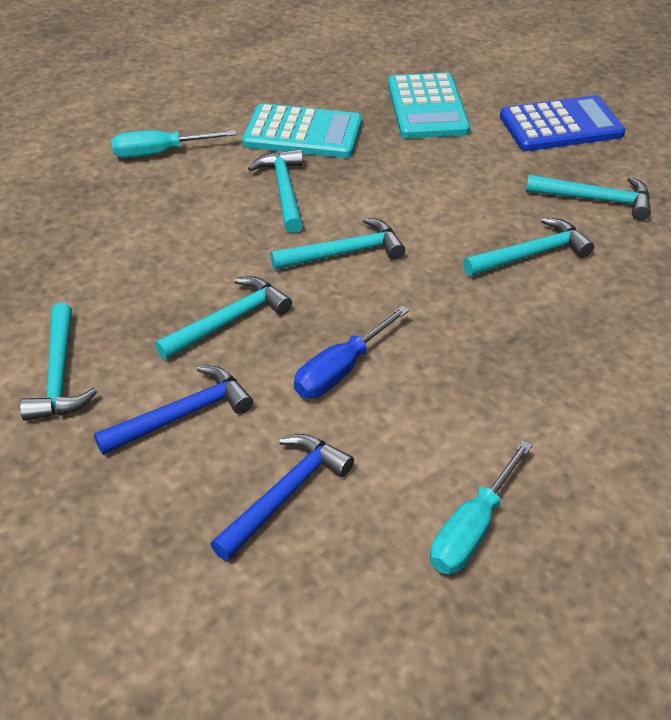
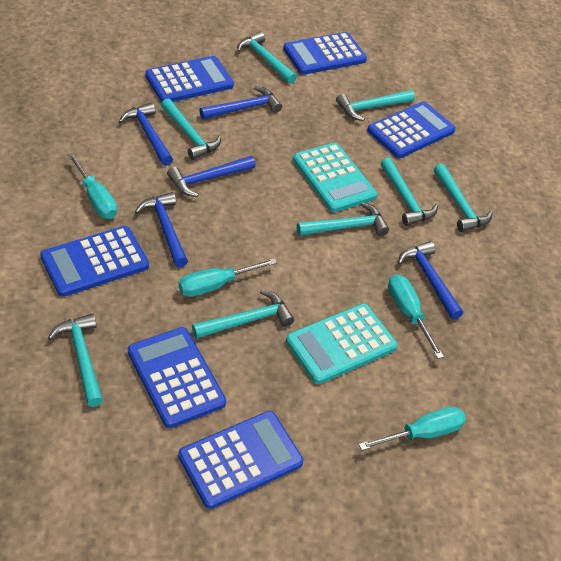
blue calculator: 1 -> 6
blue hammer: 2 -> 5
blue screwdriver: 1 -> 0
turquoise hammer: 6 -> 8
turquoise screwdriver: 2 -> 4

